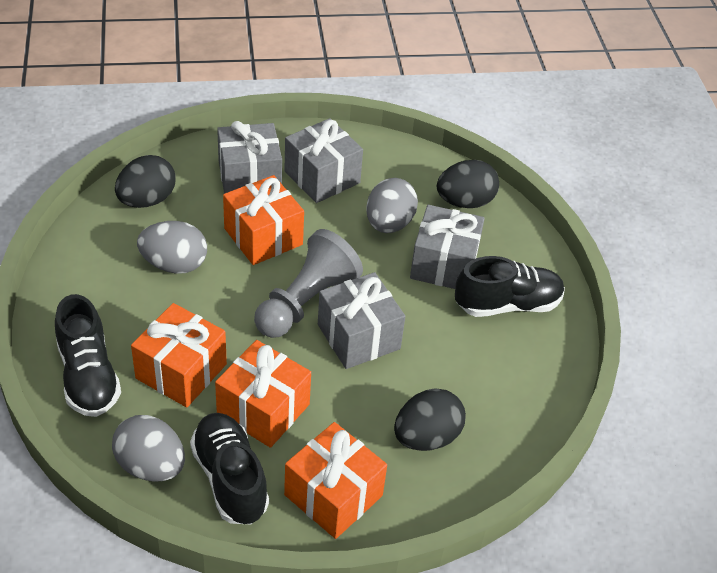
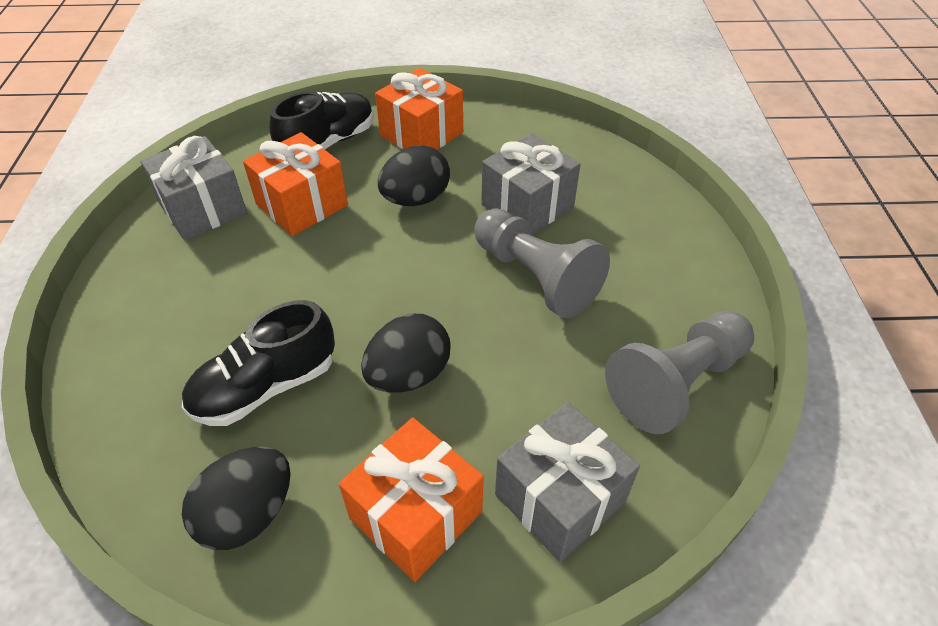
black shoe: 3 -> 2
grey egg: 3 -> 0
grey gift: 4 -> 3
grey pawn: 1 -> 2
orange gift: 4 -> 3

